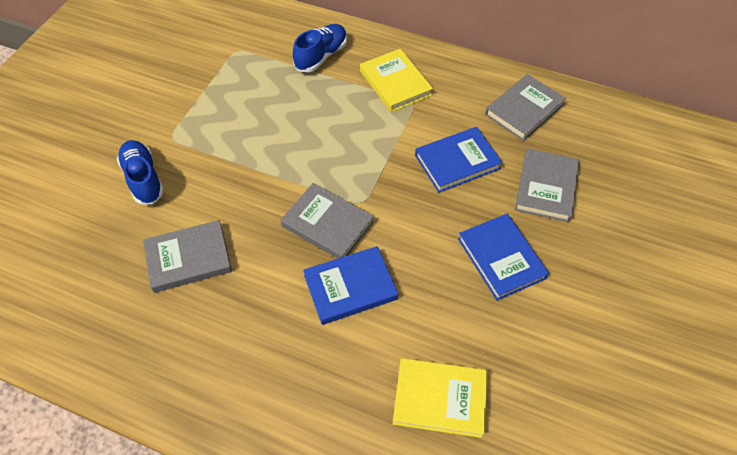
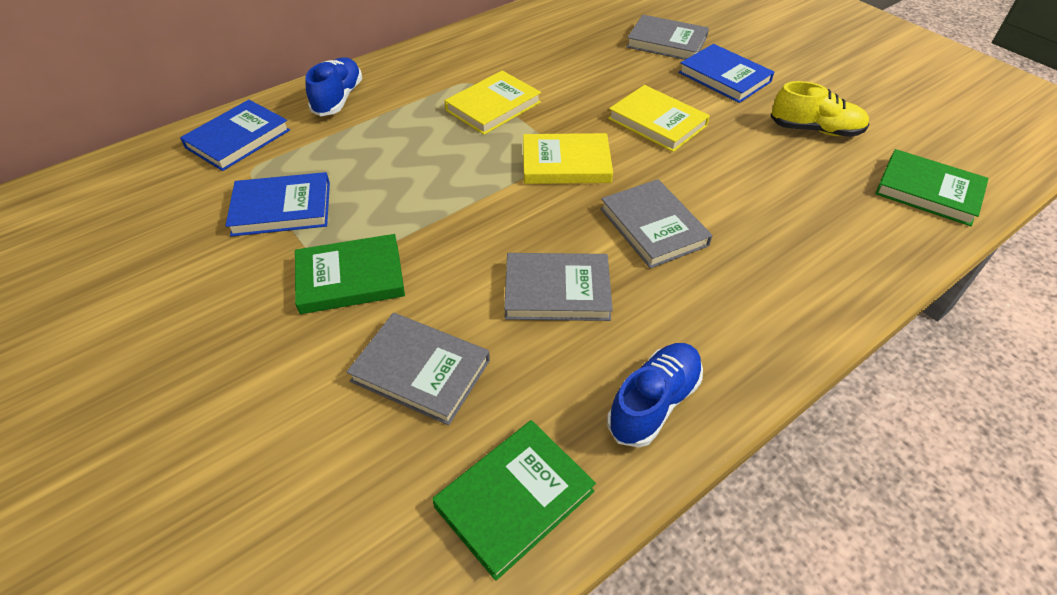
green book: 0 -> 3
yellow book: 2 -> 3
yellow shoe: 0 -> 1

